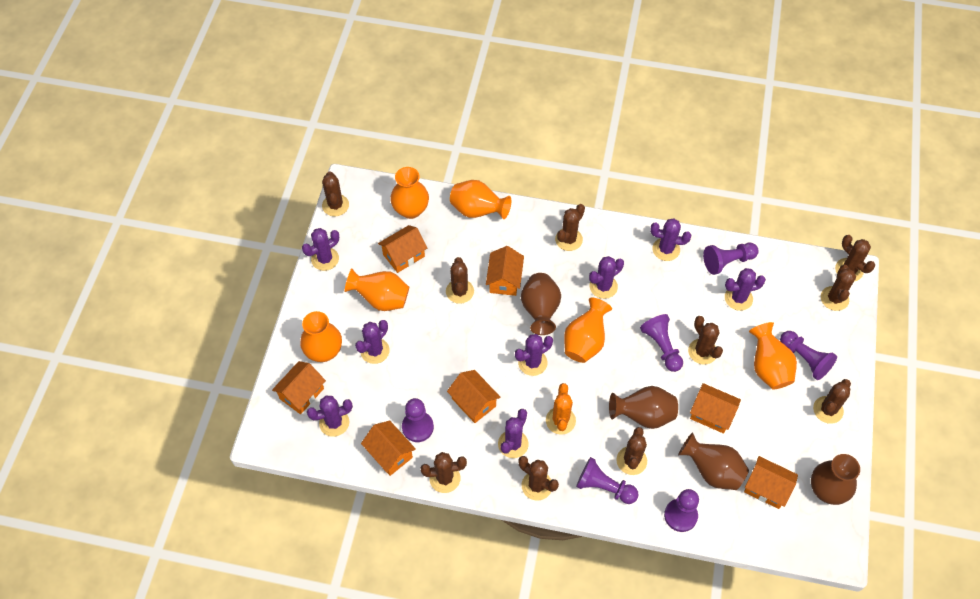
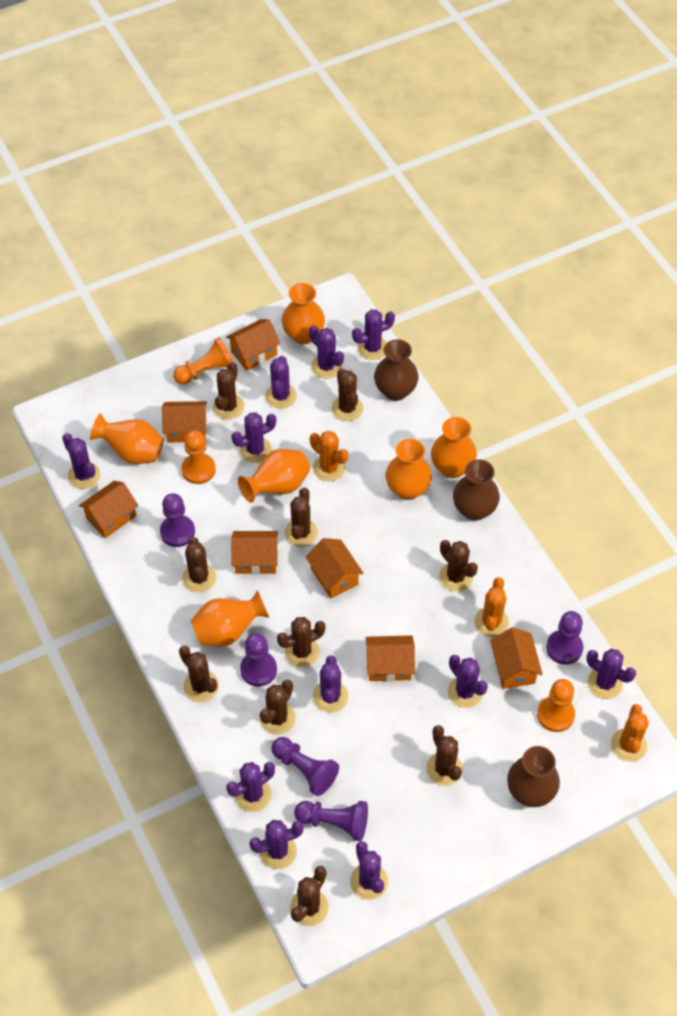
brown vase: 4 -> 3
orange cactus: 1 -> 3
orange pawn: 0 -> 3
purple cactus: 8 -> 11
purple pawn: 6 -> 5

